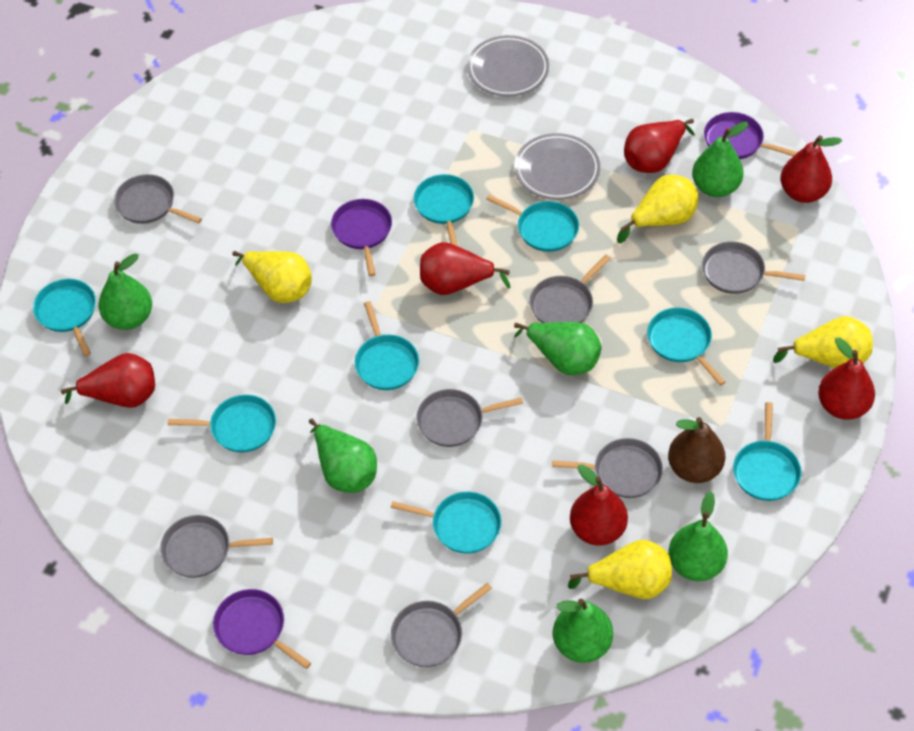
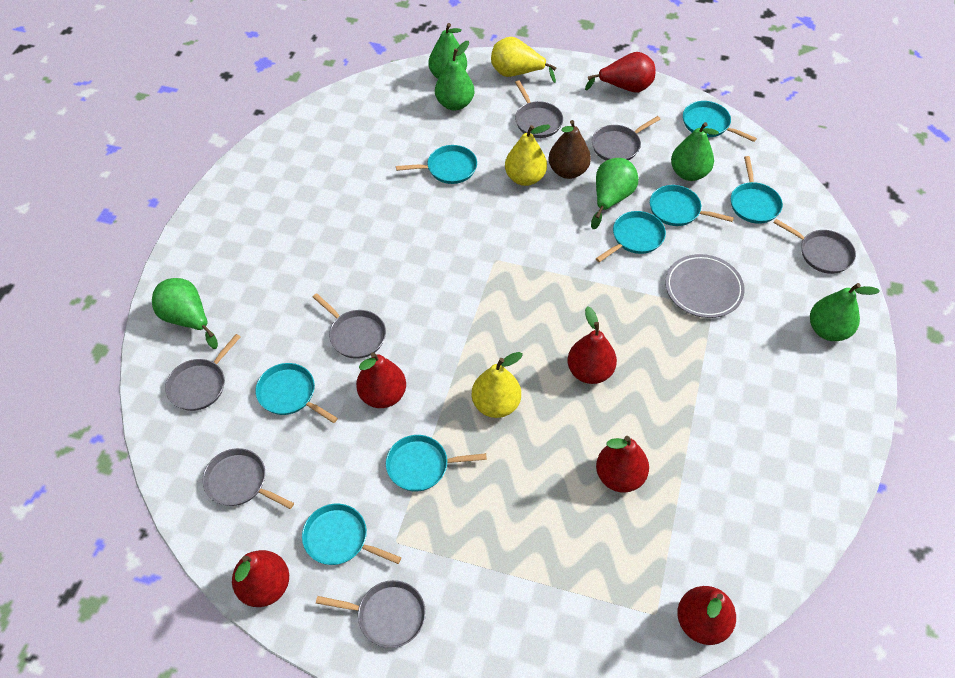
grey plate: 2 -> 1
purple pan: 3 -> 0
yellow pear: 4 -> 3

